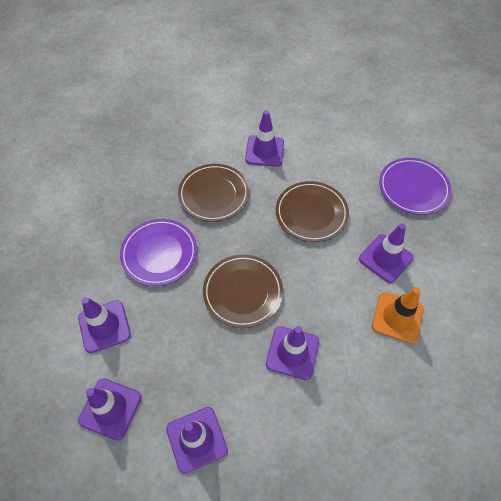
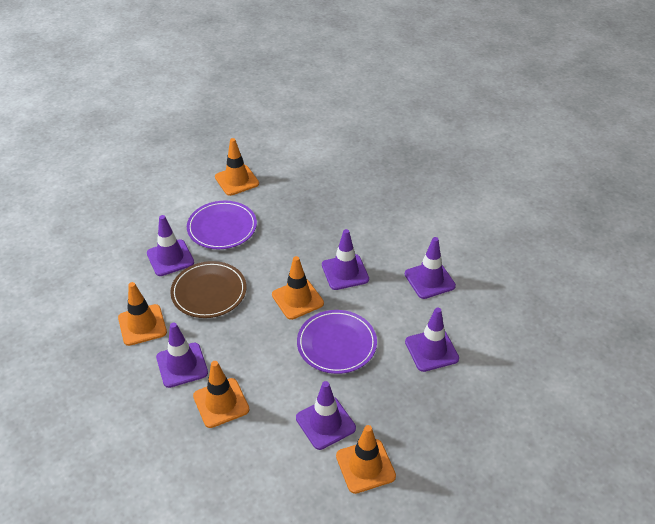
brown plate: 3 -> 1
orange traffic cone: 1 -> 5

